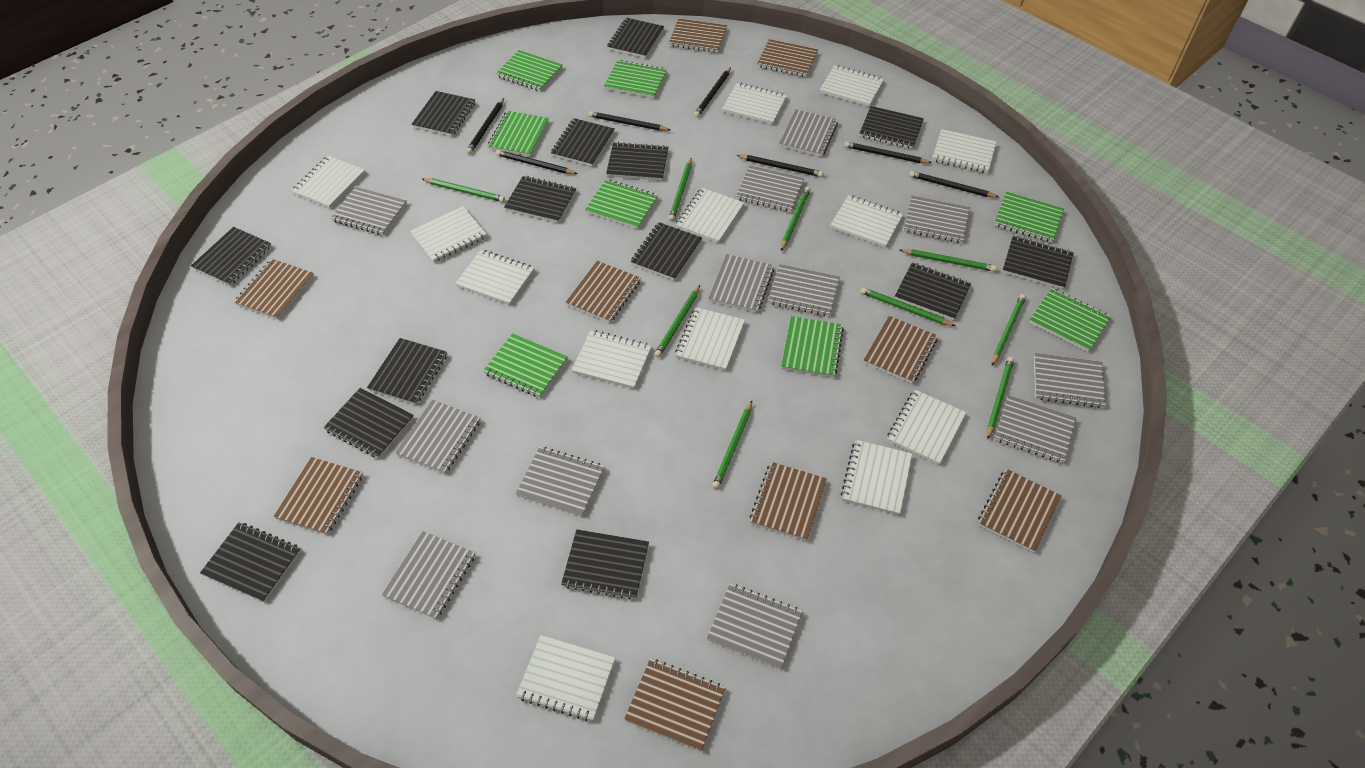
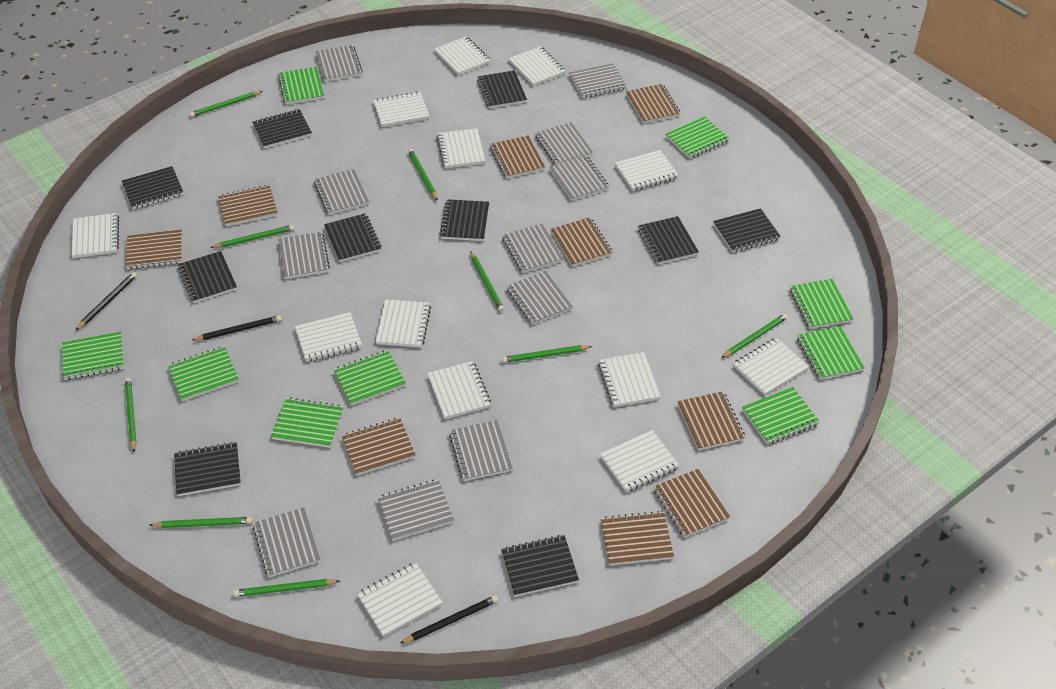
black notebook: 14 -> 10
black pencil: 7 -> 3
green notebook: 8 -> 9
grey notebook: 12 -> 11

